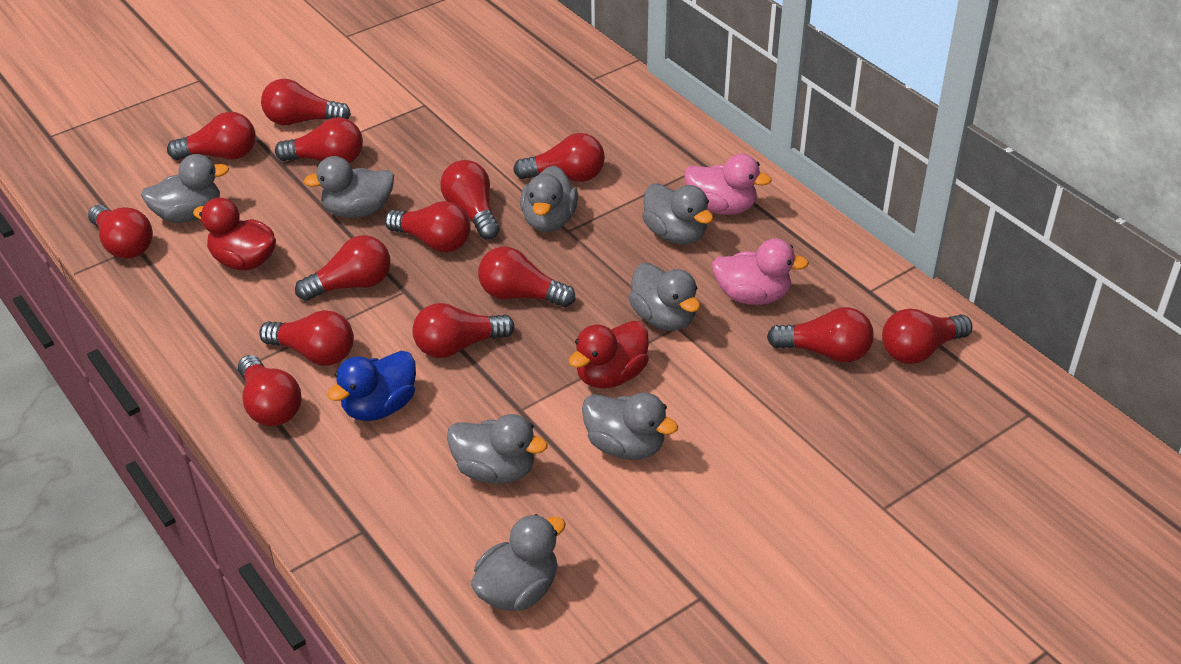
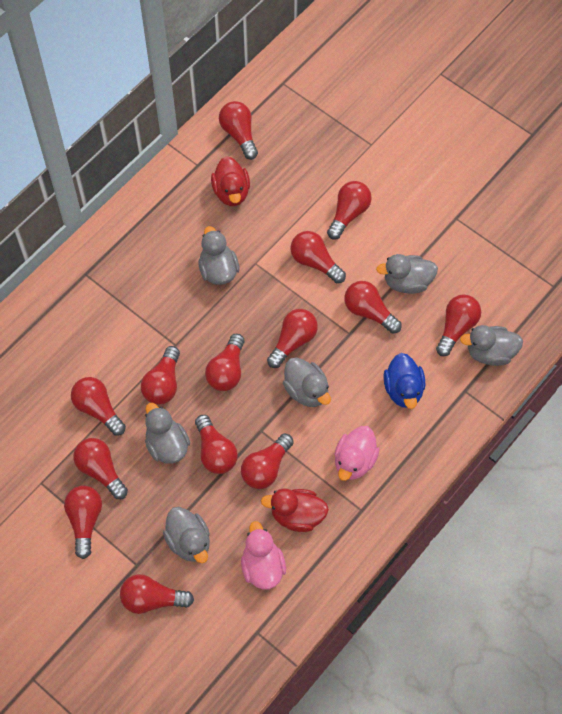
grey duck: 8 -> 6

